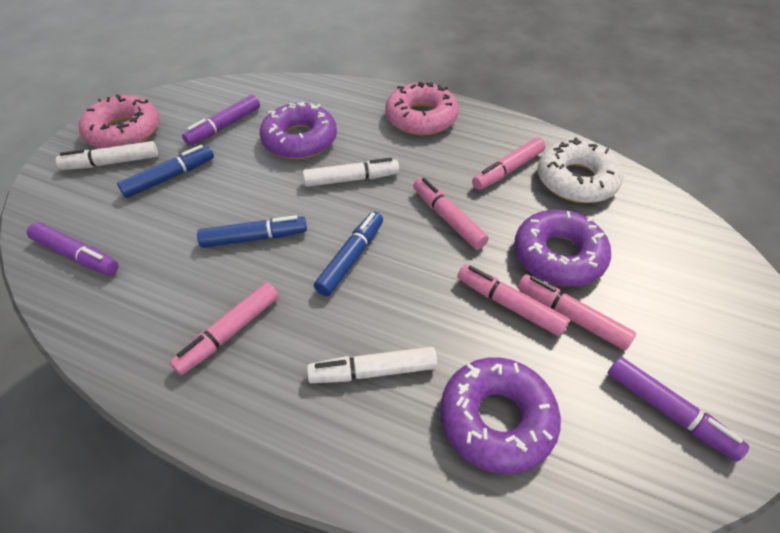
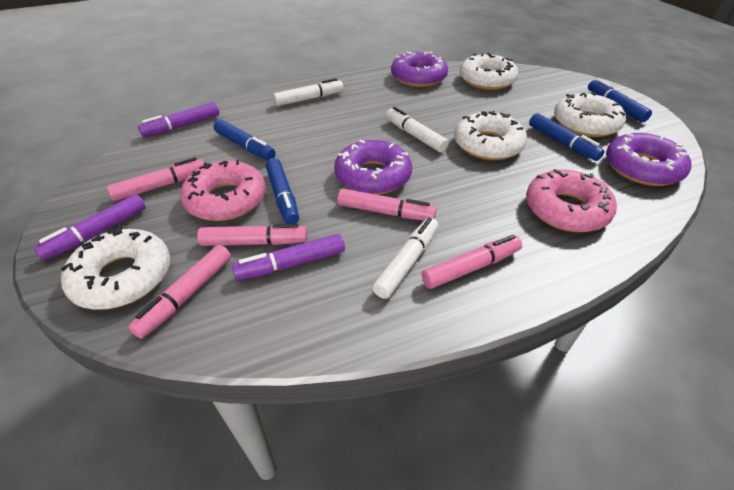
blue marker: 3 -> 4
white donut: 1 -> 4

